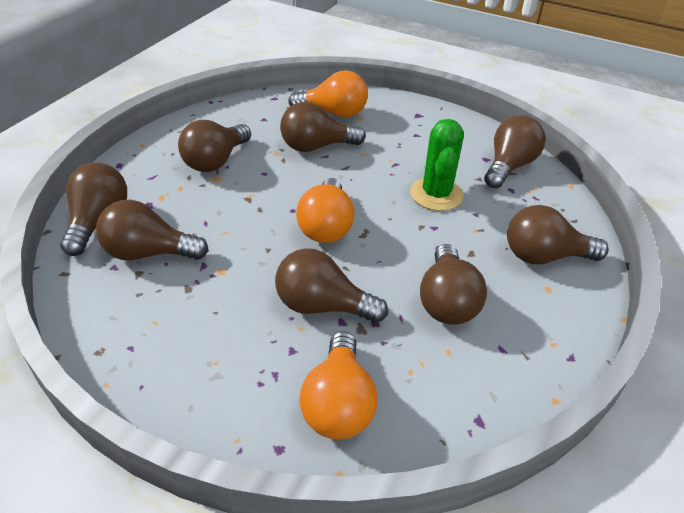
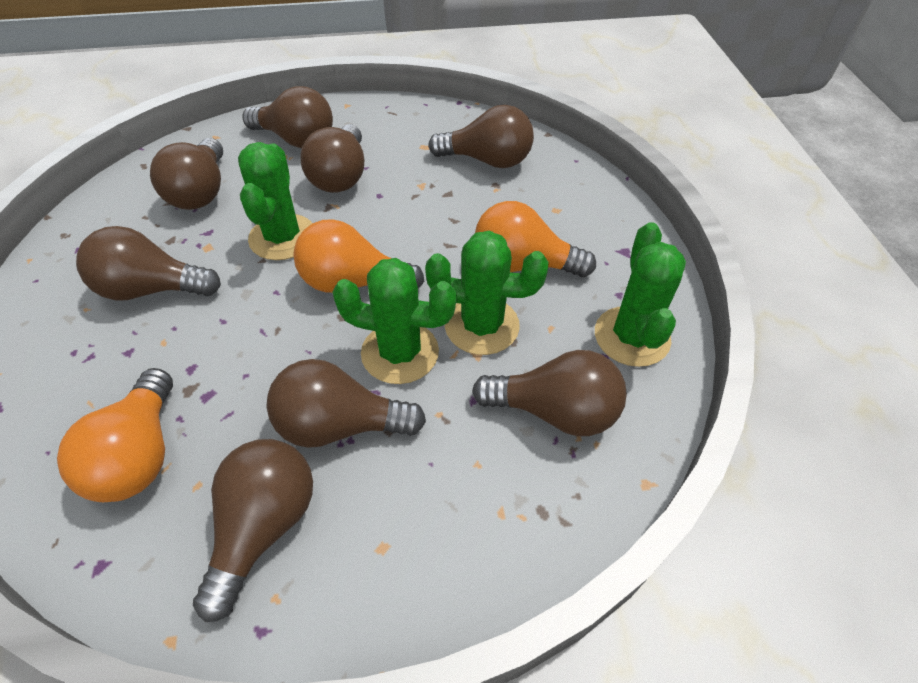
green cactus: 1 -> 4

